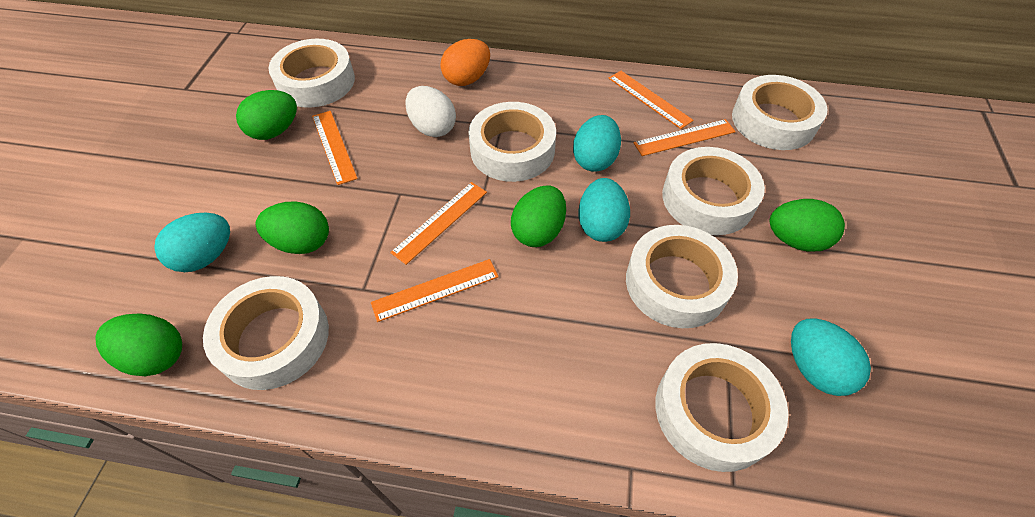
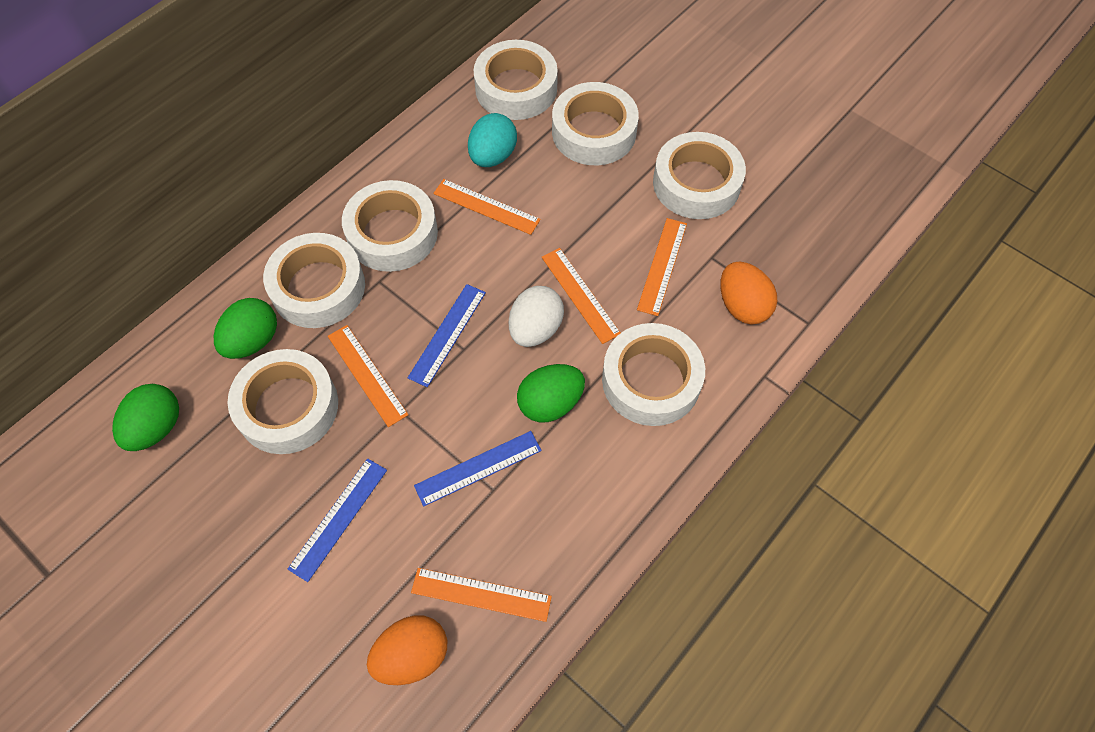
blue ruler: 0 -> 3
green egg: 5 -> 3
orange egg: 1 -> 2
turquoise egg: 4 -> 1

